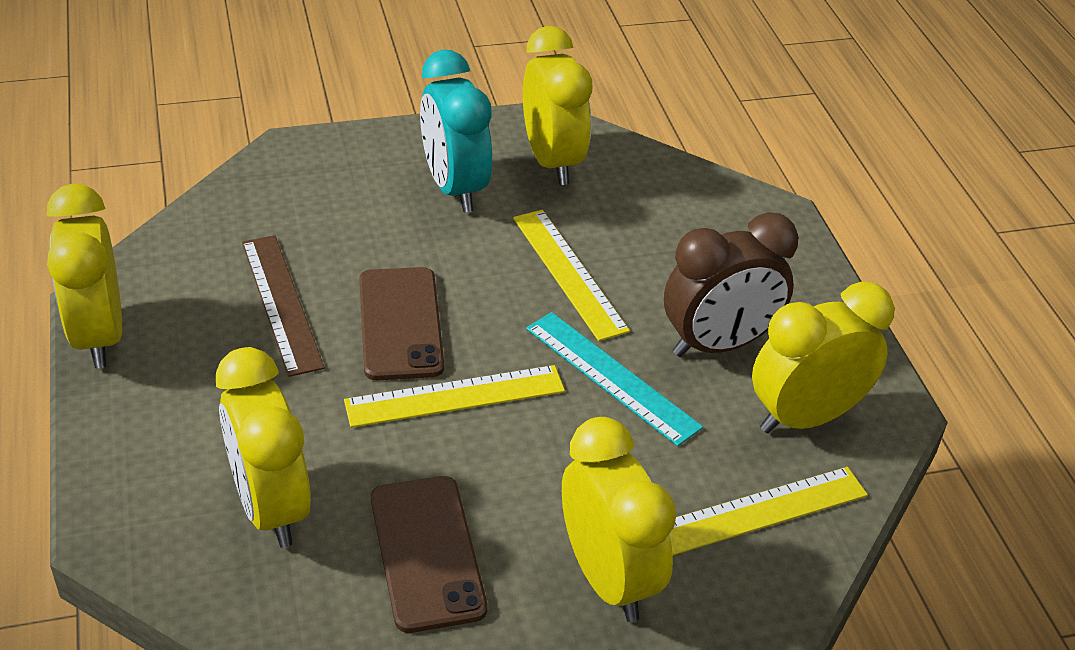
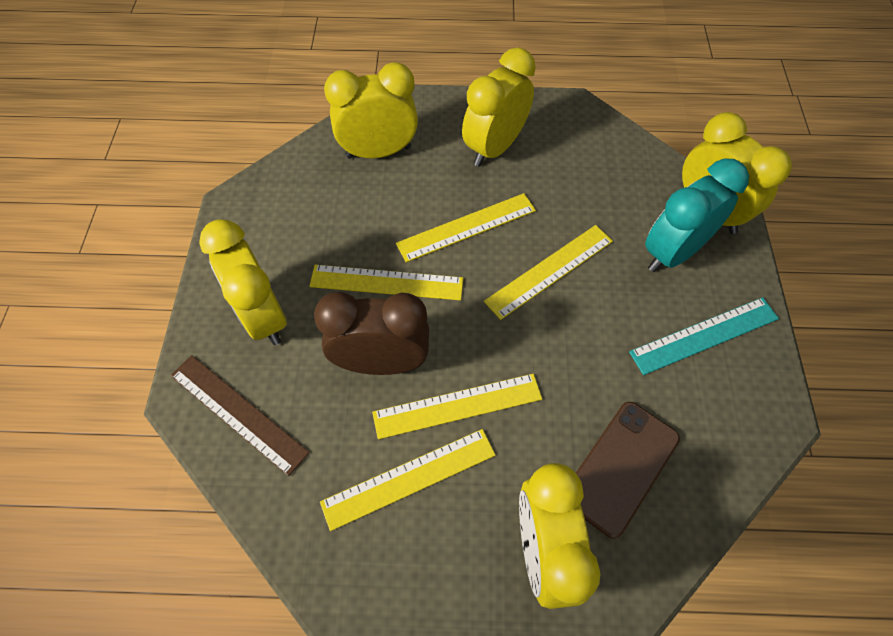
brown phone: 2 -> 1
yellow ruler: 3 -> 5

